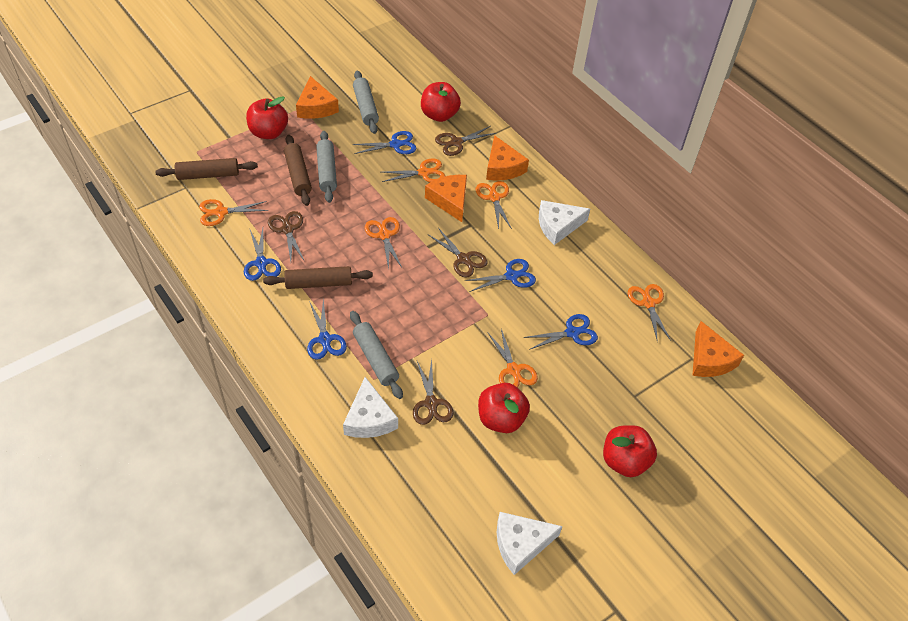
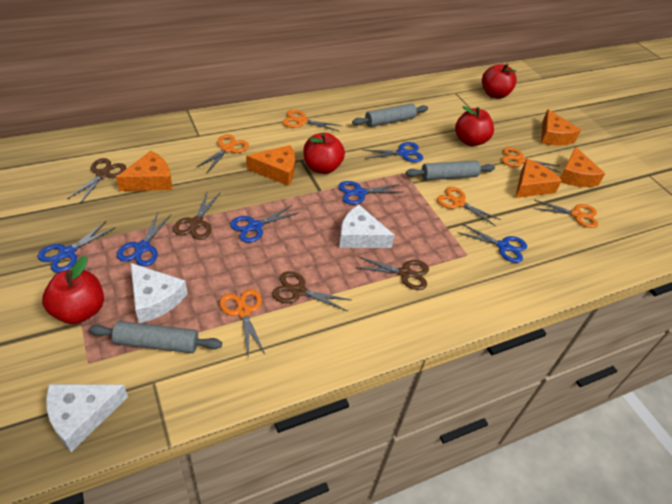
blue scissors: 5 -> 6
brown rolling pin: 3 -> 0
orange cheese: 4 -> 5

